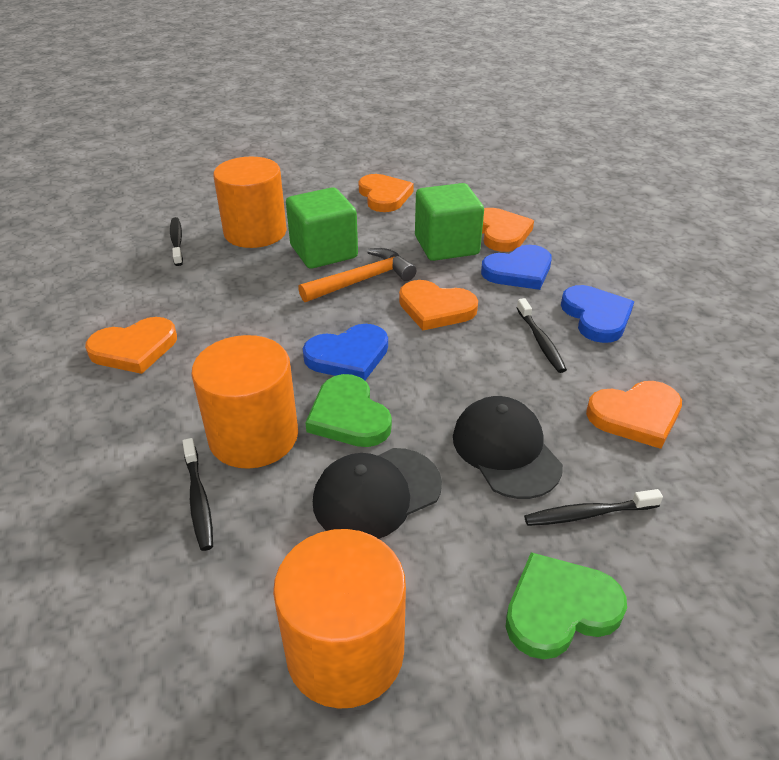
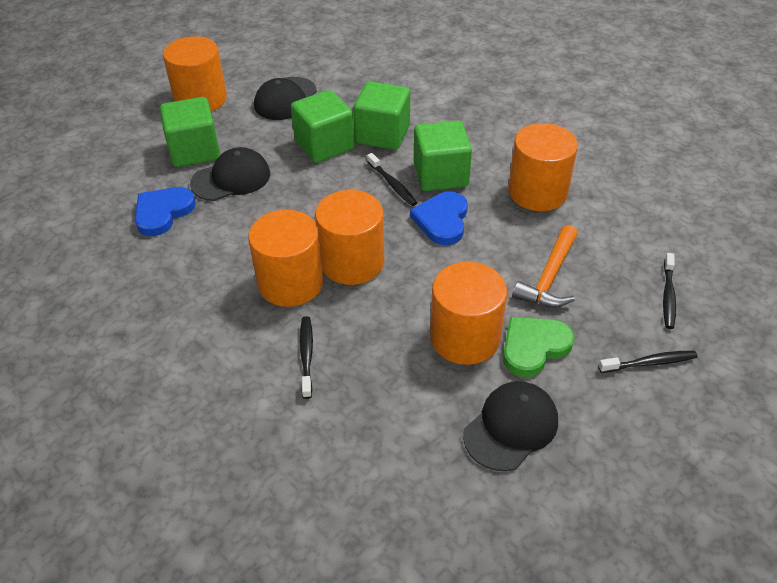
black cap: 2 -> 3
blue heart: 3 -> 2
green cube: 2 -> 4
green heart: 2 -> 1
orange cylinder: 3 -> 5
orange heart: 5 -> 0

